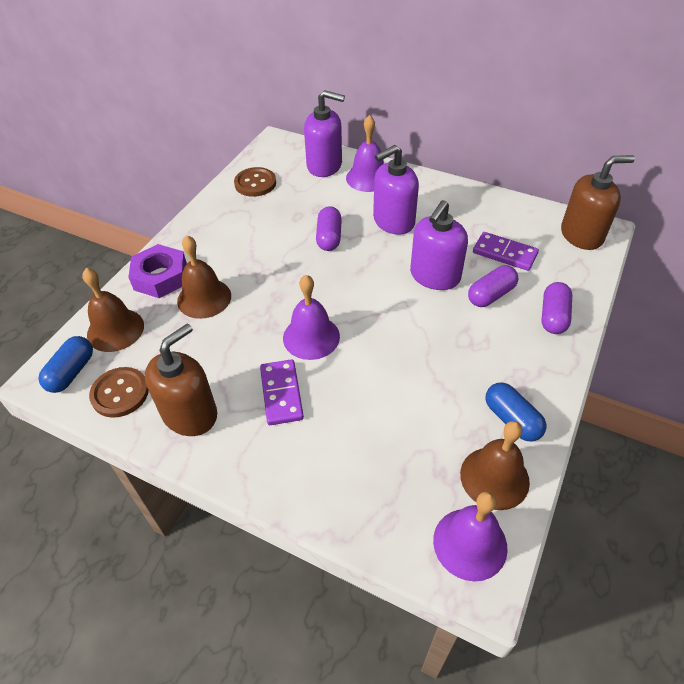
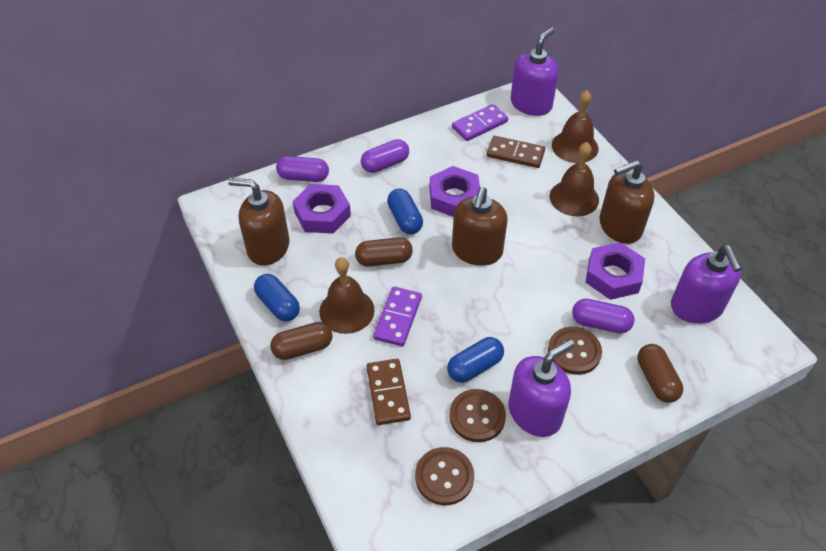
blue capsule: 2 -> 3
brown button: 2 -> 3
brown capsule: 0 -> 3
brown domino: 0 -> 2
brown soap dispenser: 2 -> 3
purple bell: 3 -> 0
purple nut: 1 -> 3

